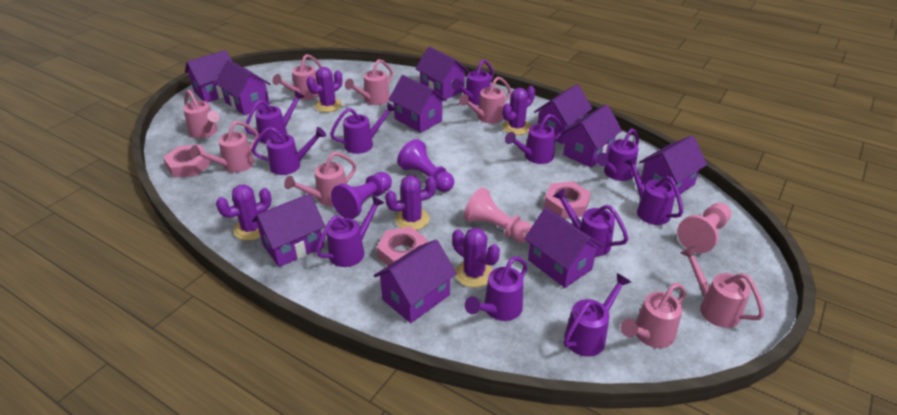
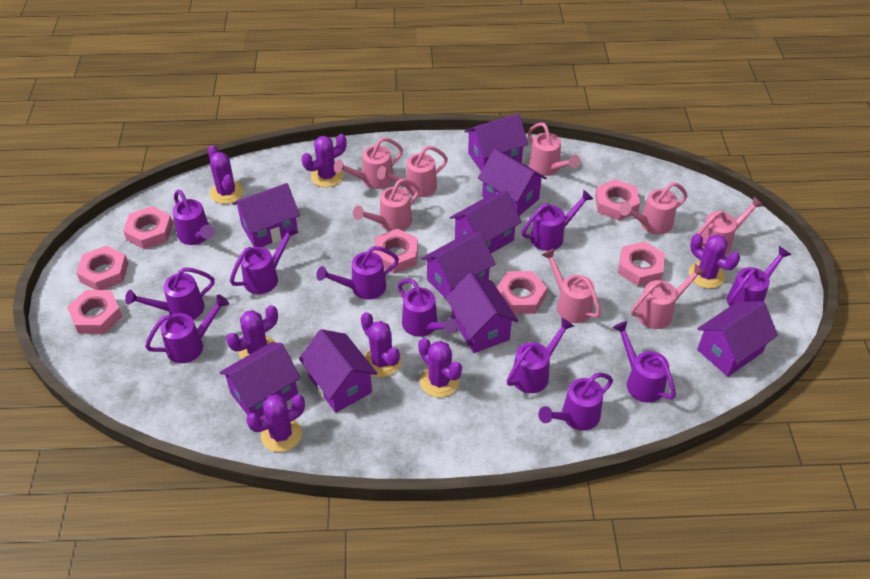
pink nut: 3 -> 7
pink pawn: 2 -> 0
purple cactus: 5 -> 7
purple house: 10 -> 9
purple pawn: 2 -> 0

